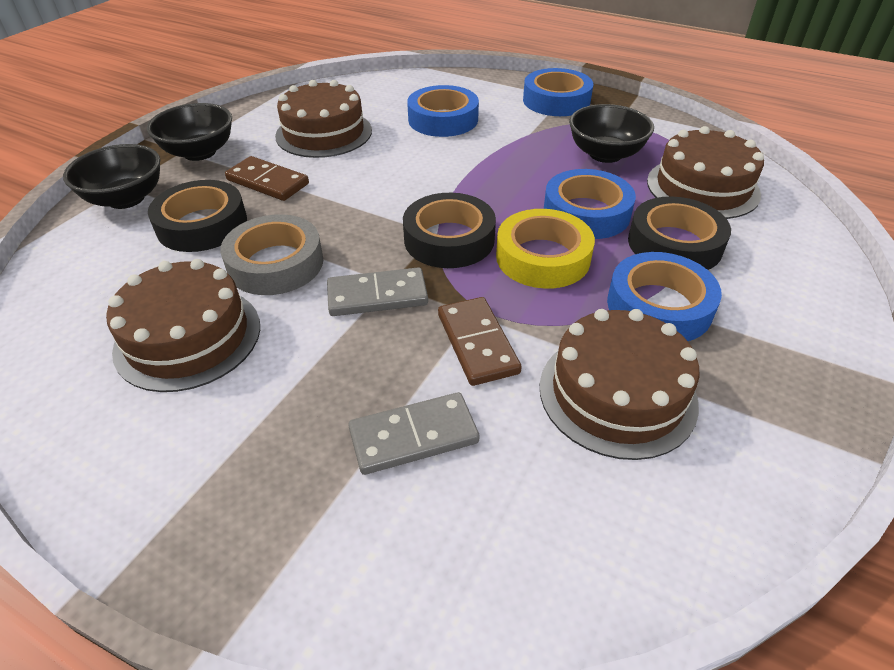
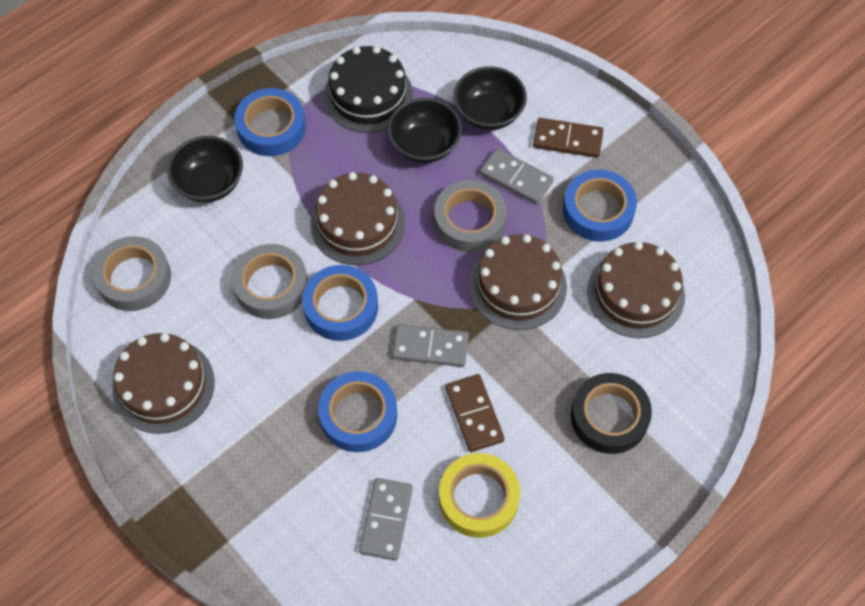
black cake: 0 -> 1
black tape: 3 -> 1
grey domino: 2 -> 3
grey tape: 1 -> 3

